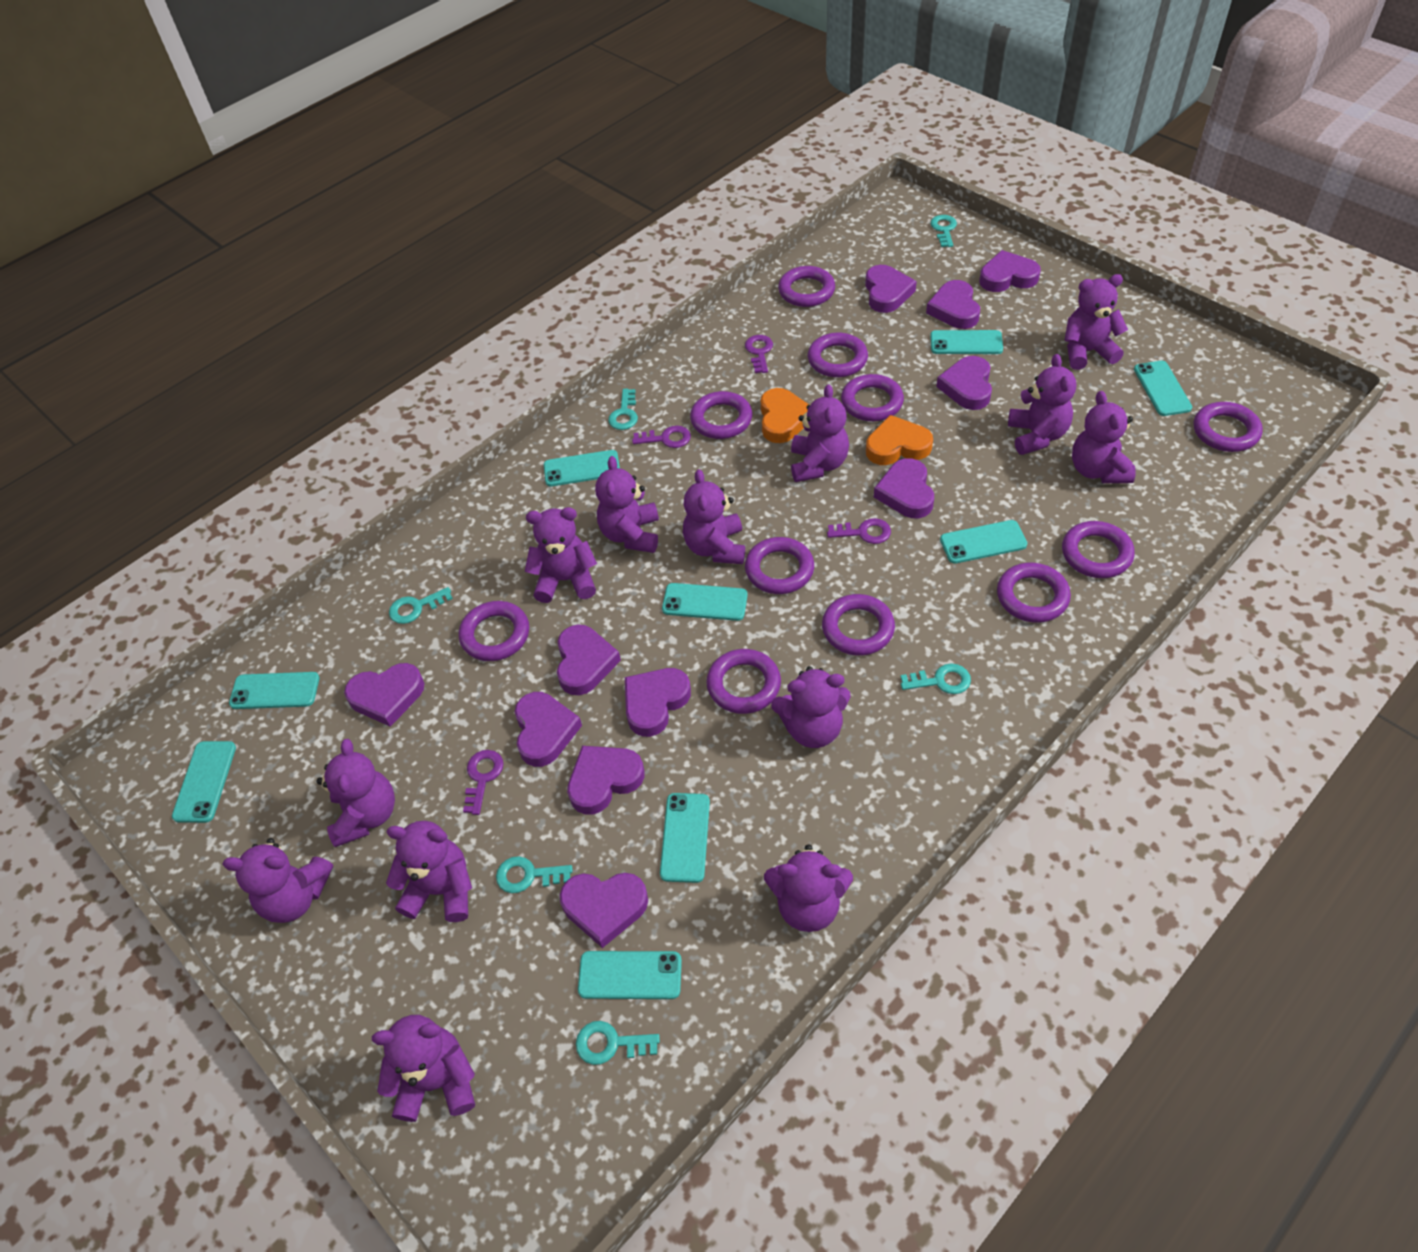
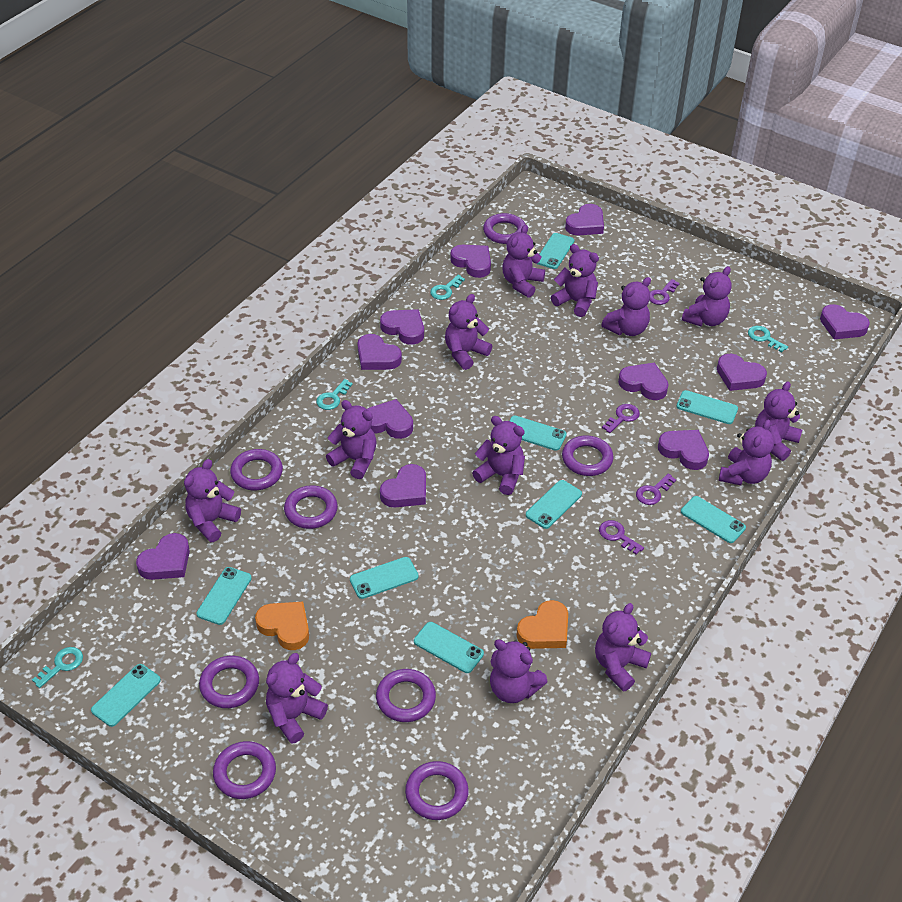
purple ring: 11 -> 8
turquoise key: 6 -> 4

